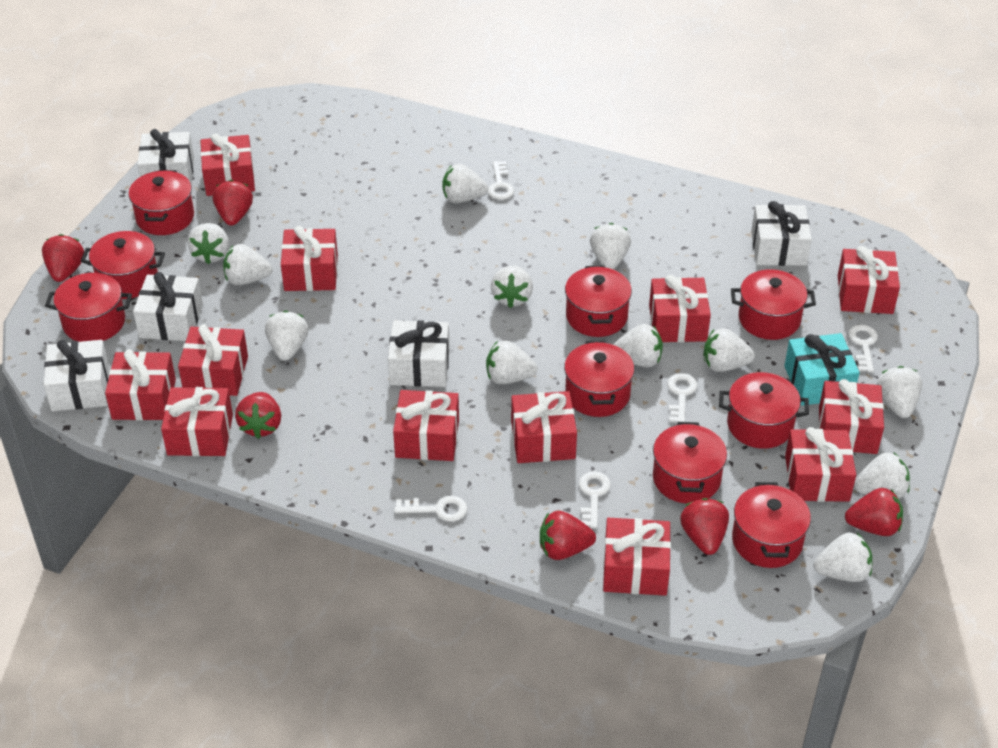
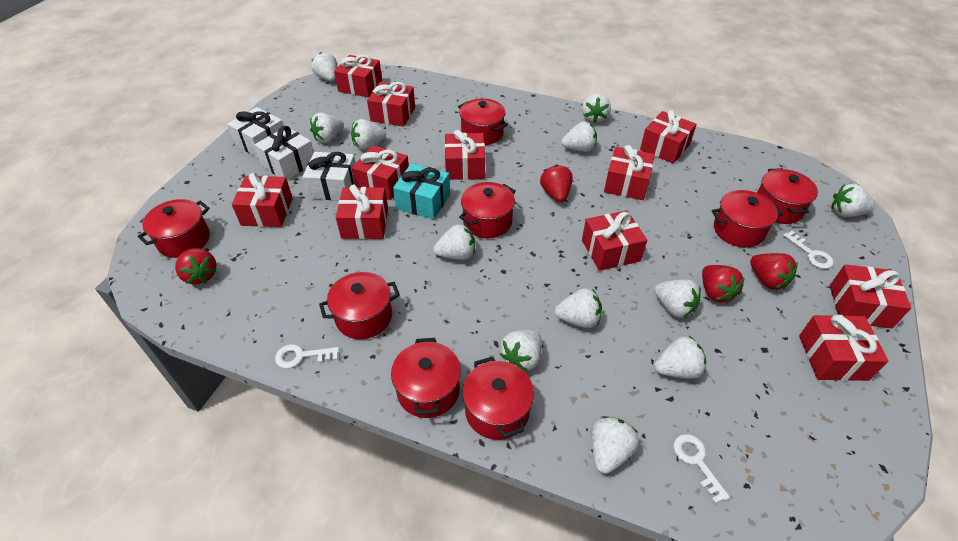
red gift: 12 -> 11
red pot: 9 -> 8
red strawberry: 6 -> 4
white gift: 5 -> 3
white key: 5 -> 3

